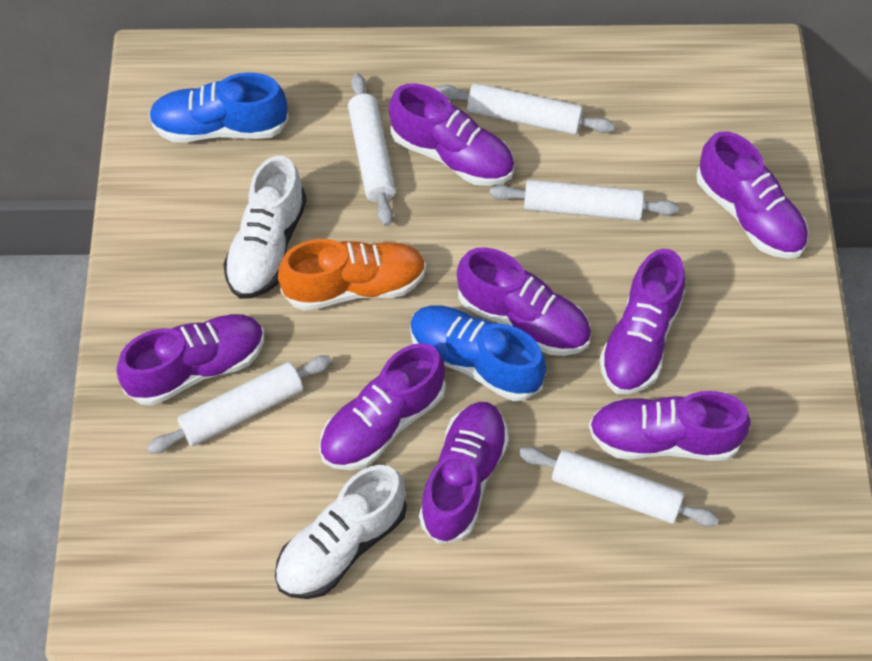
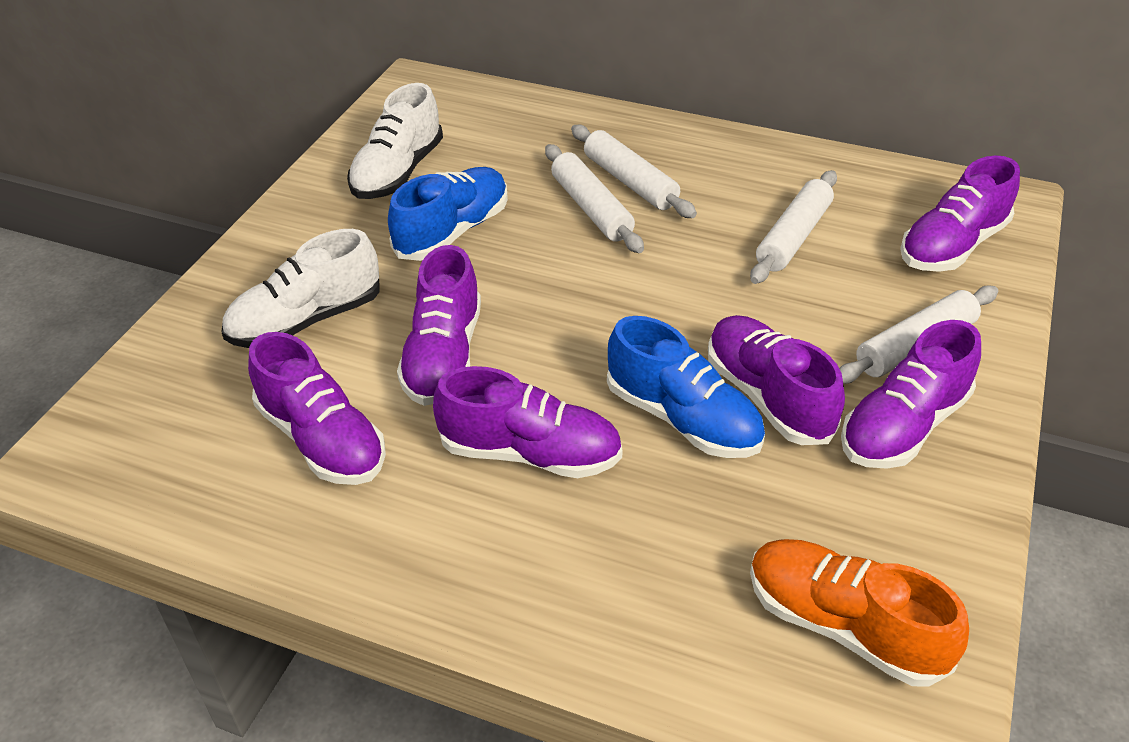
purple shoe: 8 -> 6
white rolling pin: 5 -> 4

